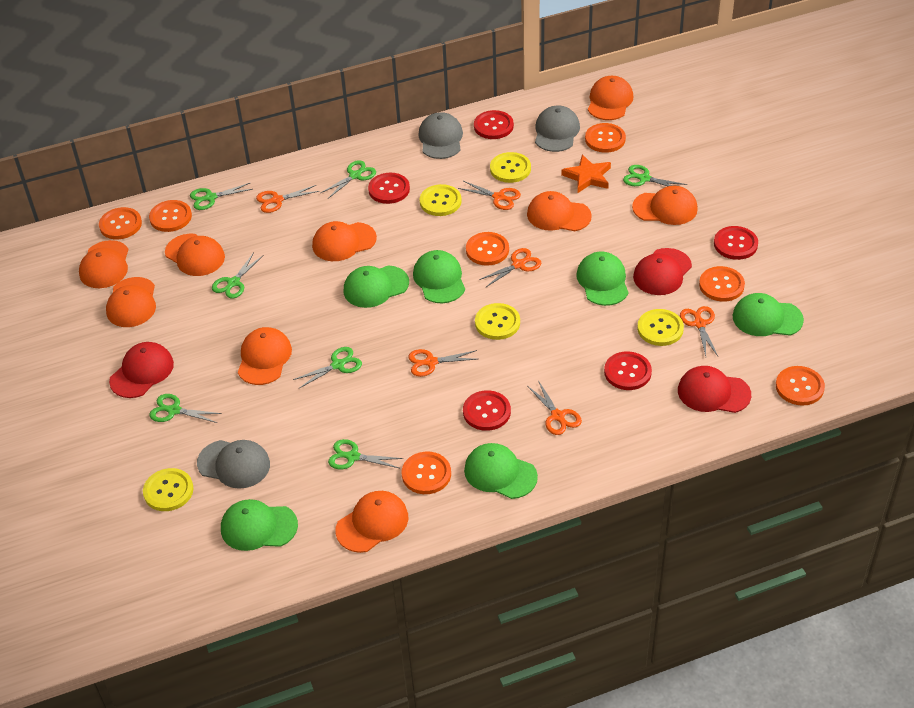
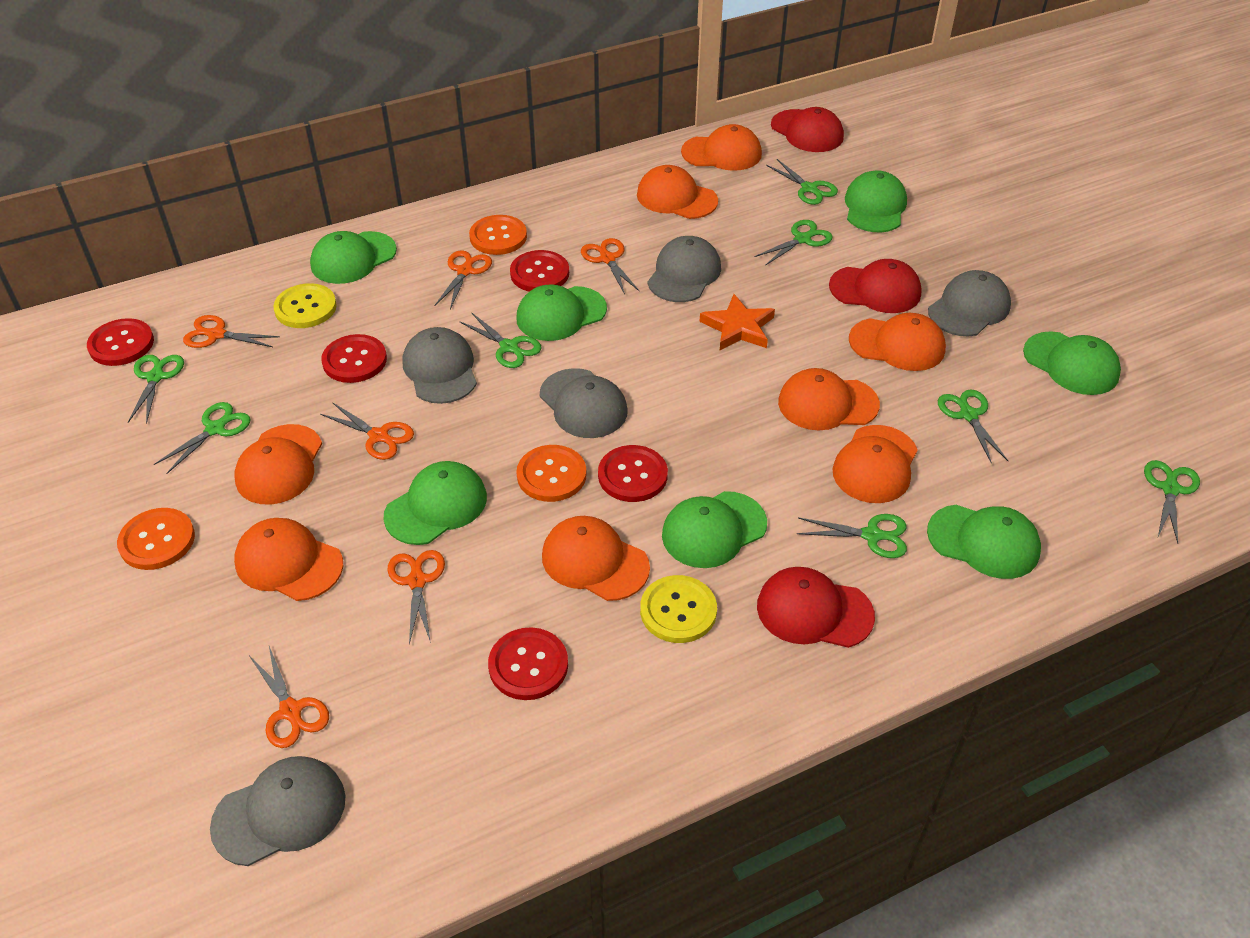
green cap: 6 -> 7
green scissors: 7 -> 8
grey cap: 3 -> 5
orange button: 7 -> 3
orange cap: 9 -> 8
yellow button: 5 -> 2

